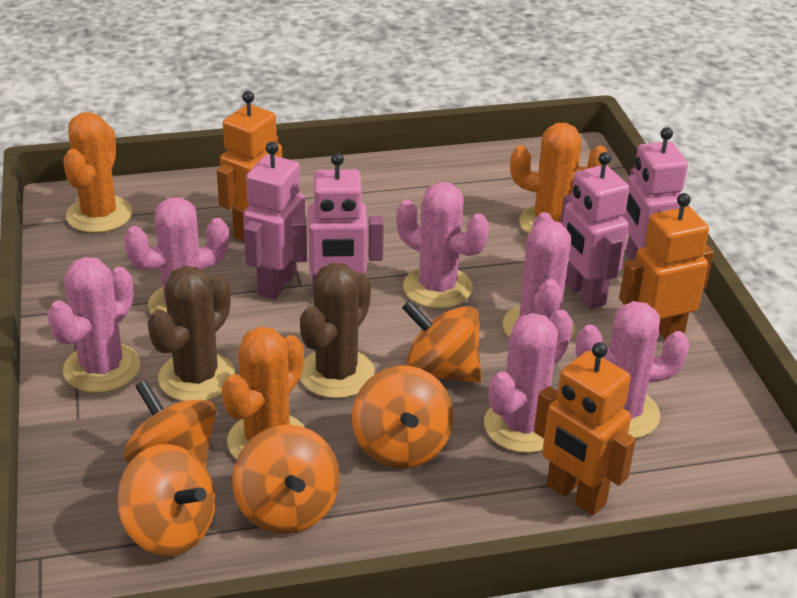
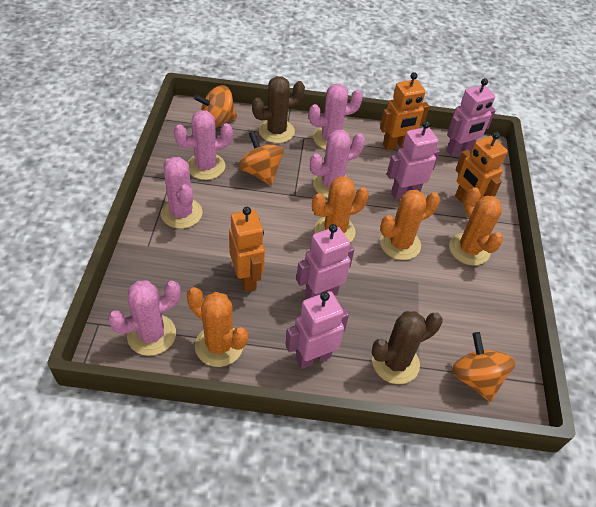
orange cactus: 3 -> 4
orange spinning top: 5 -> 3
pink cactus: 6 -> 5

